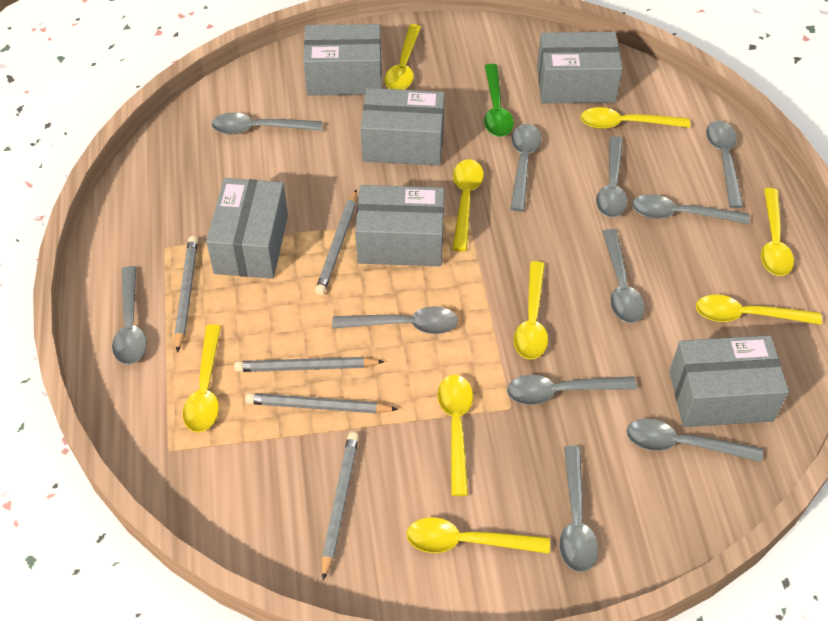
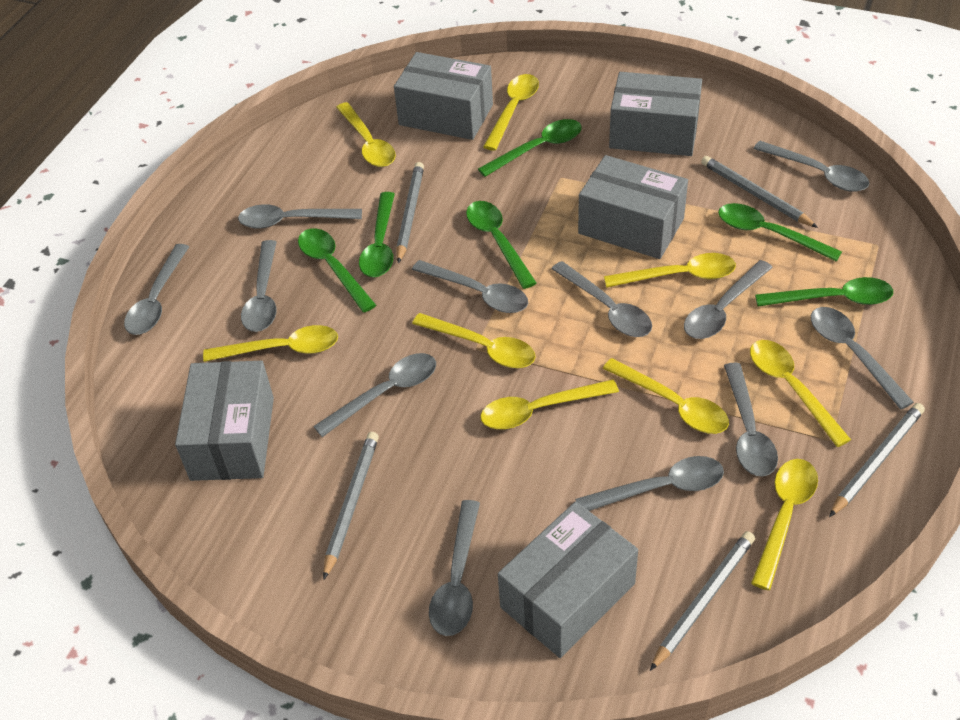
green spoon: 1 -> 6
grey box: 6 -> 5
grey spoon: 11 -> 12

